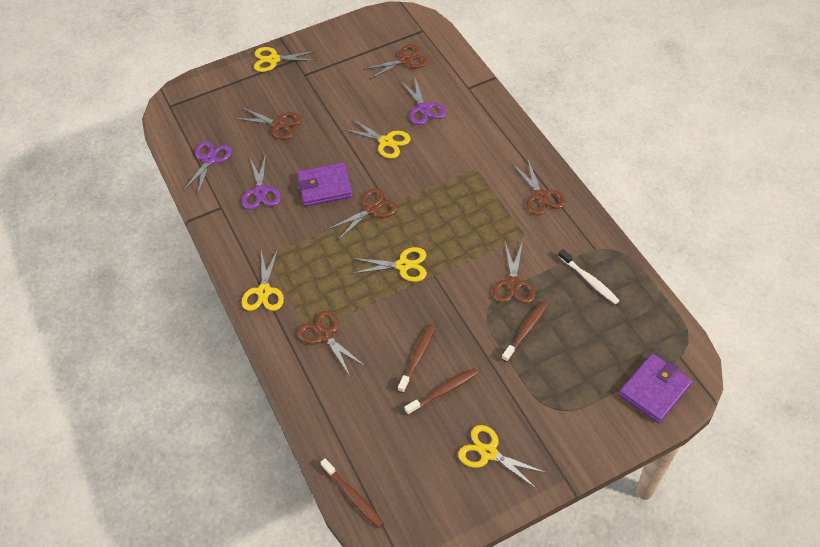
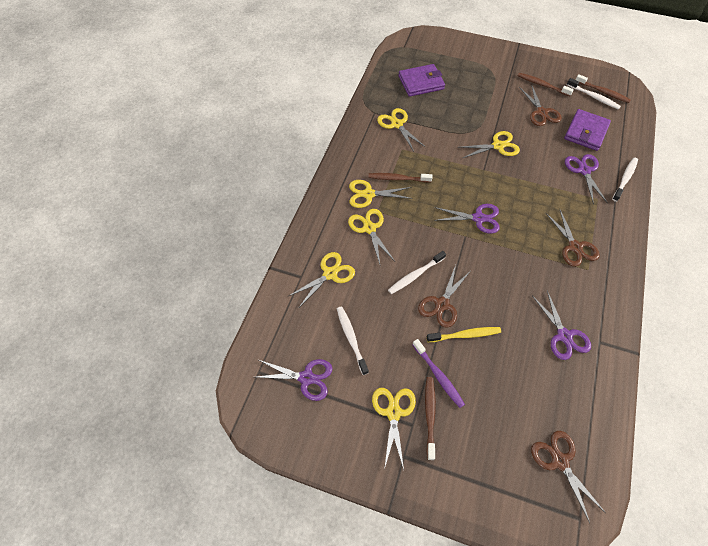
brown scissors: 6 -> 4
purple scissors: 3 -> 4
purple toothbrush: 0 -> 1
white toothbrush: 1 -> 4
yellow scissors: 5 -> 6
yellow toothbrush: 0 -> 1

